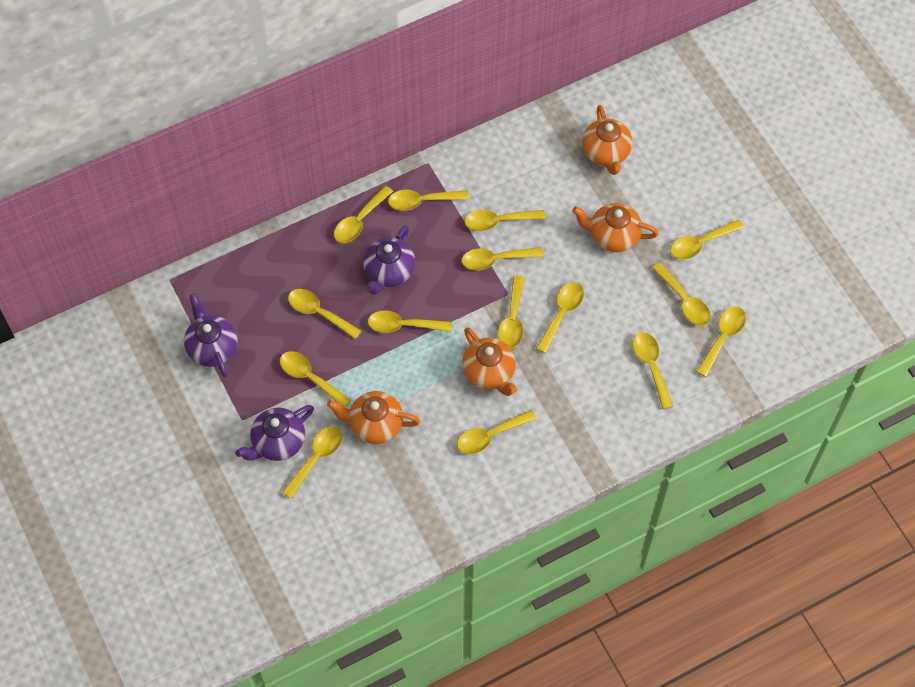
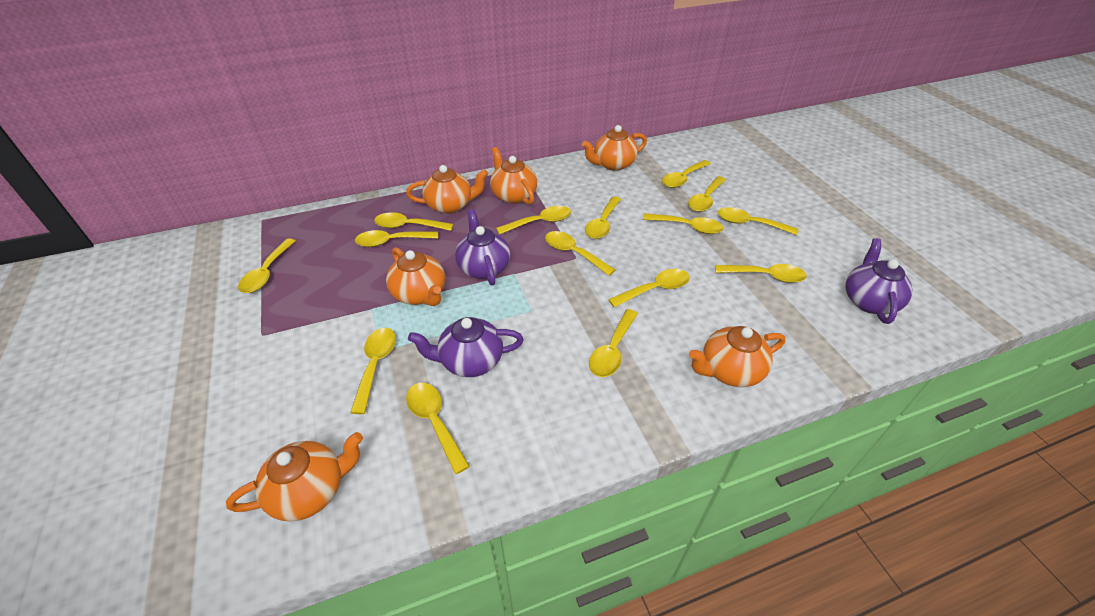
orange teapot: 4 -> 6

